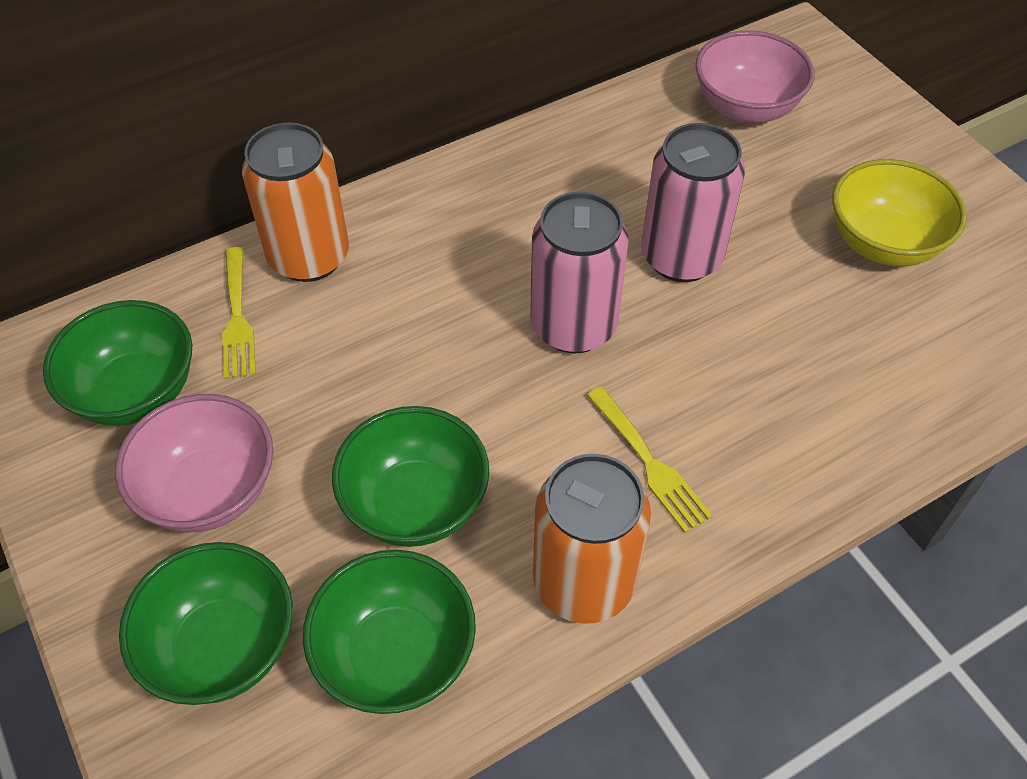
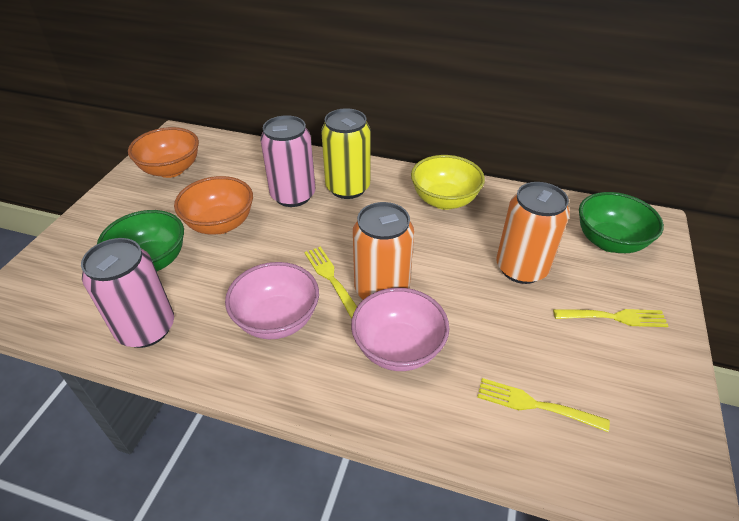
green bowl: 4 -> 2
orange bowl: 0 -> 2
yellow can: 0 -> 1
yellow fork: 2 -> 3

